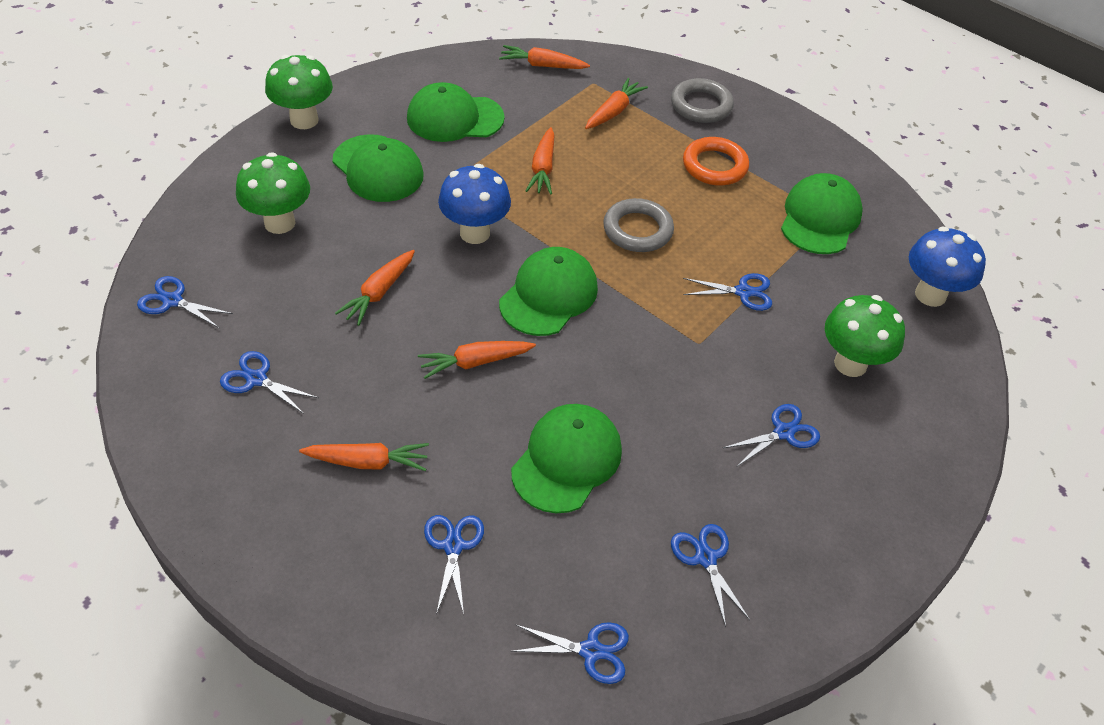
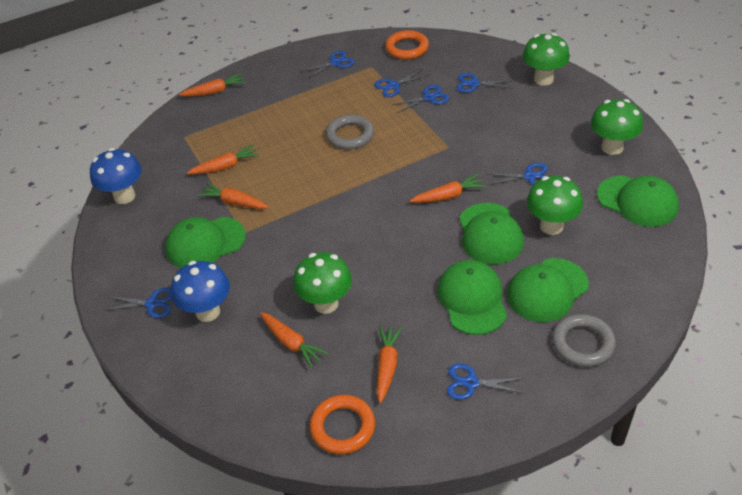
green mushroom: 3 -> 4
orange ring: 1 -> 2

